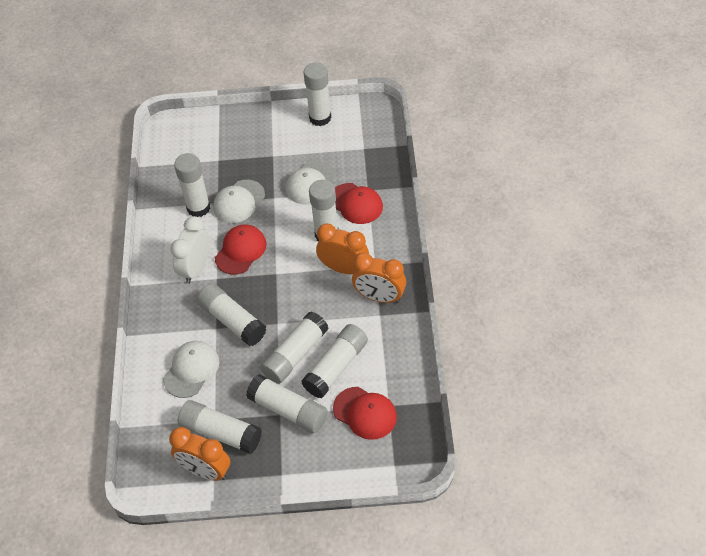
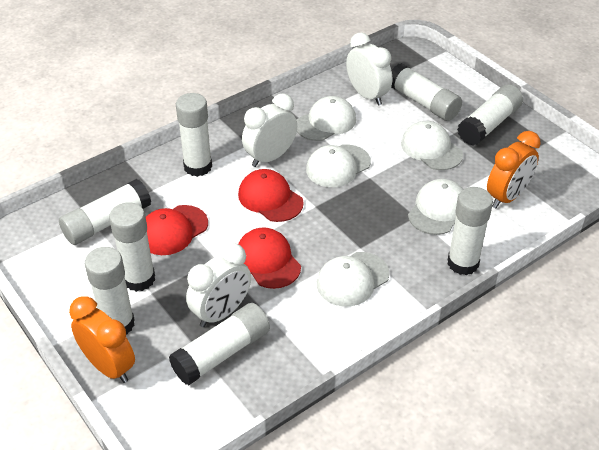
orange clock: 3 -> 2
white cap: 3 -> 5
white clock: 1 -> 3

